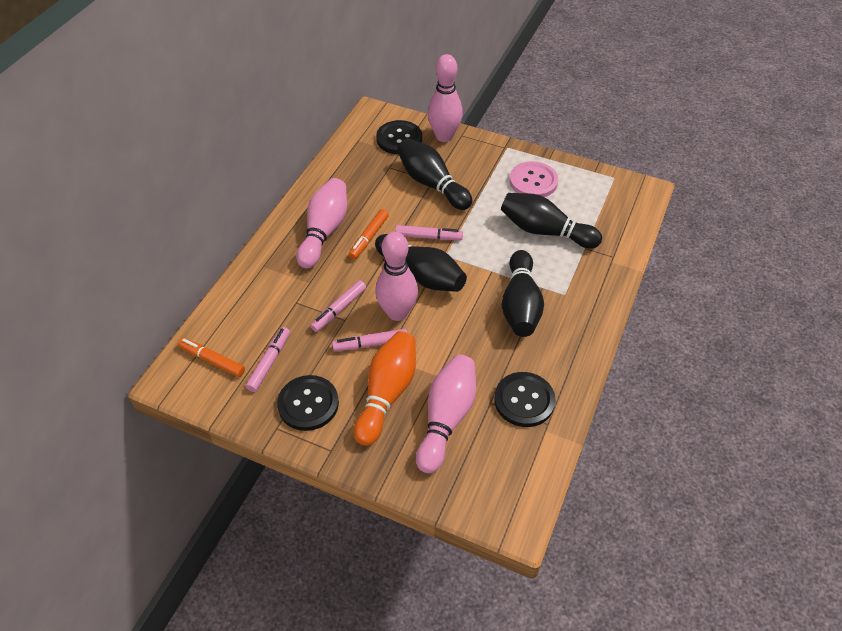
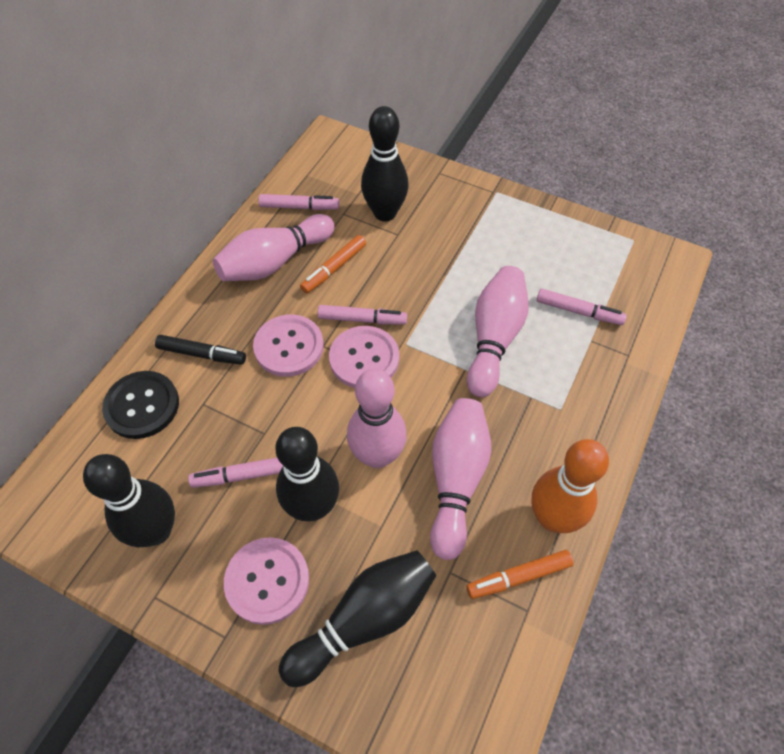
black button: 3 -> 1
black marker: 0 -> 1
pink button: 1 -> 3

